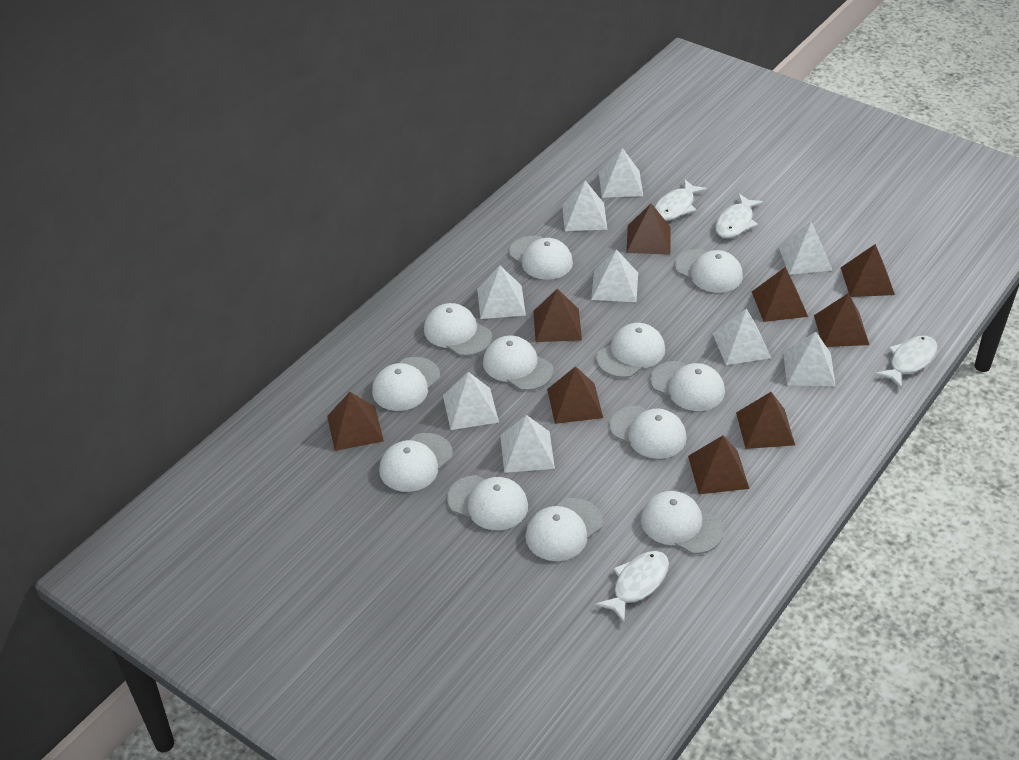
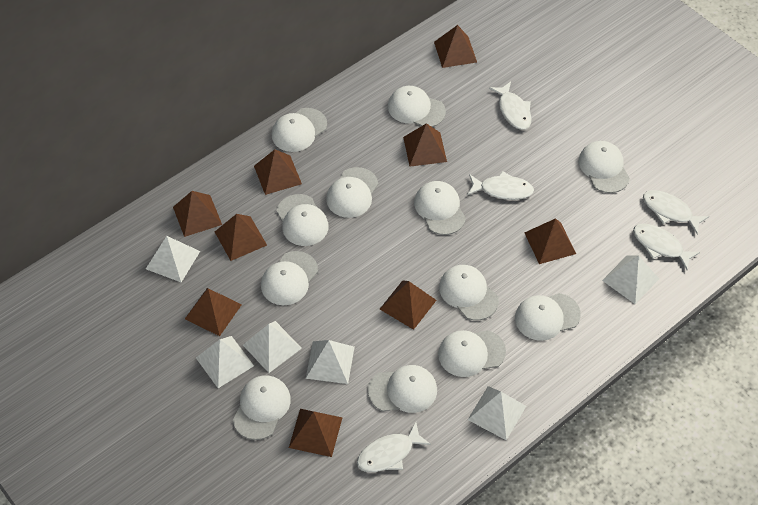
white fish: 4 -> 5
white pyramid: 9 -> 6

